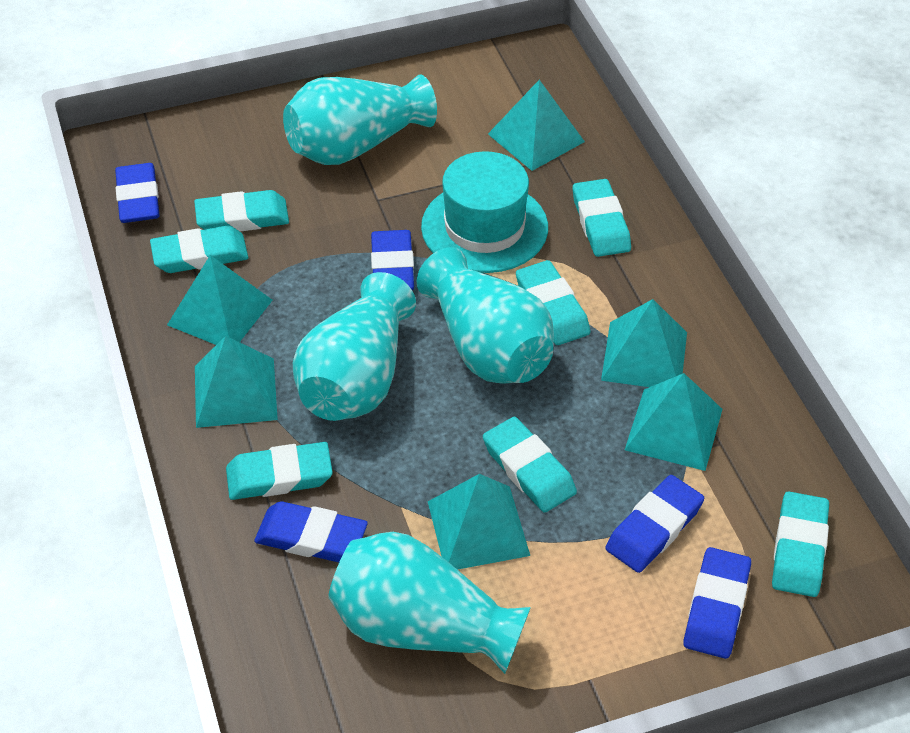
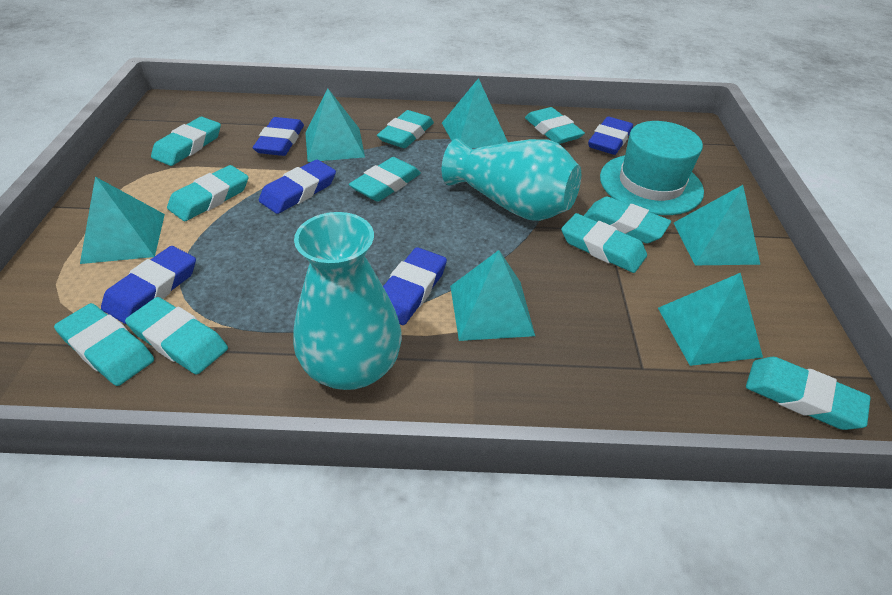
turquoise eraser: 7 -> 10
turquoise vase: 4 -> 2

